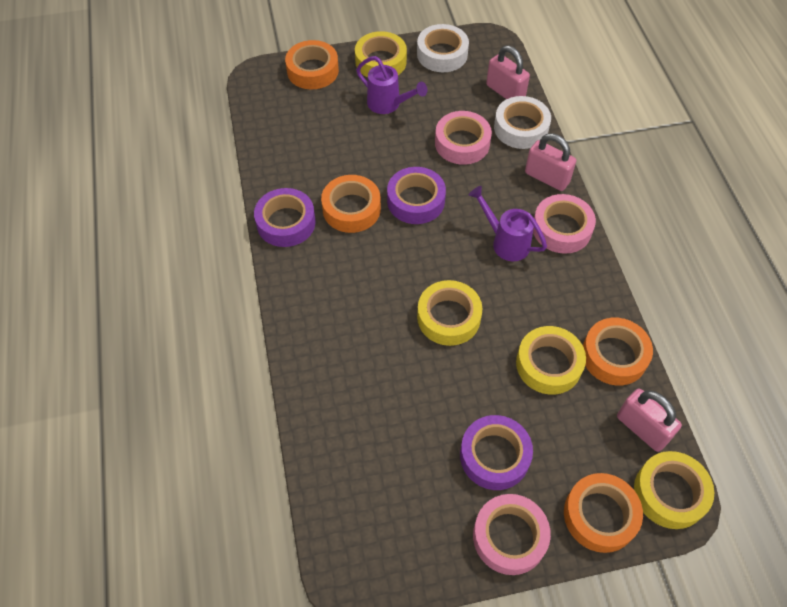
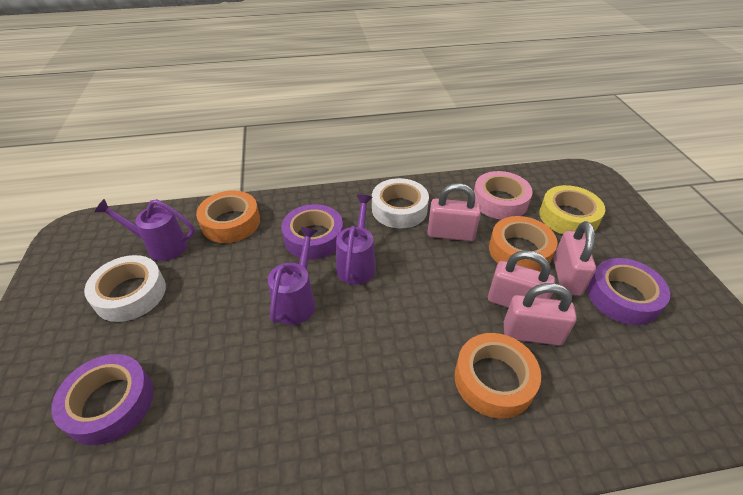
orange tape: 4 -> 3
pink padlock: 3 -> 4
pink tape: 3 -> 1
purple watering can: 2 -> 3
yellow tape: 4 -> 1

